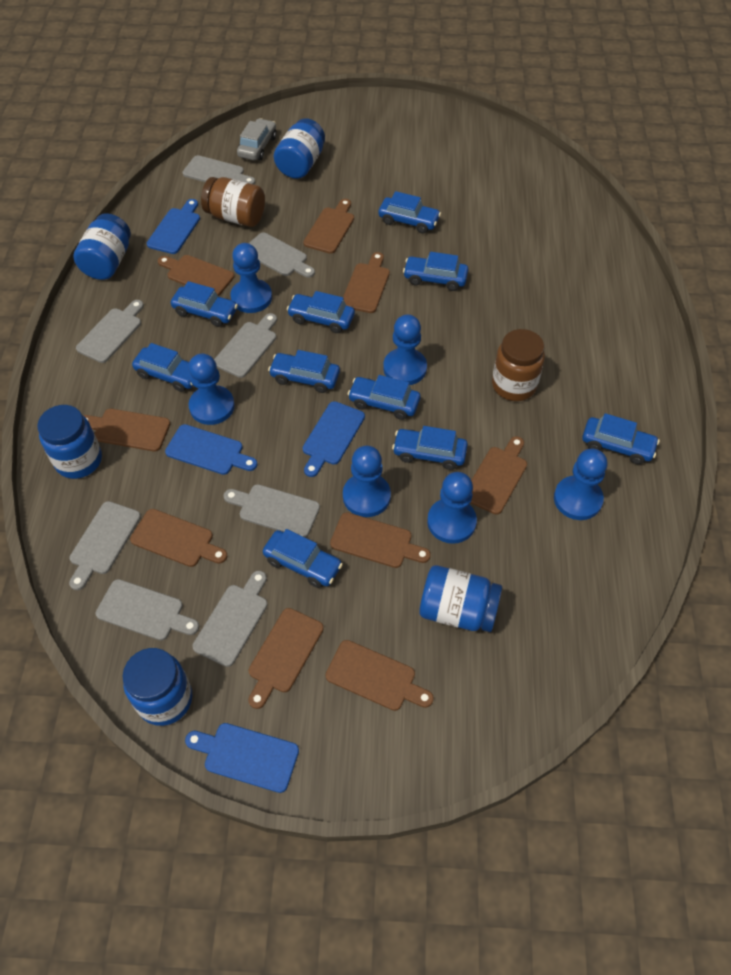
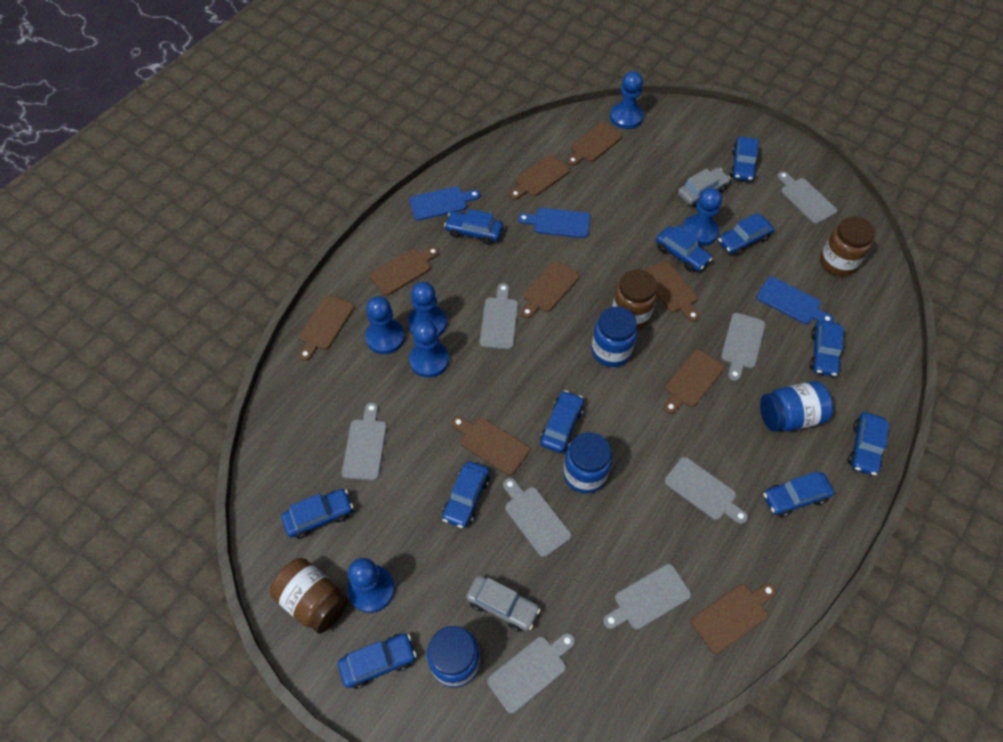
blue car: 10 -> 11
blue cutting board: 4 -> 3
blue jar: 5 -> 4
brown jar: 2 -> 3
grey car: 1 -> 2

